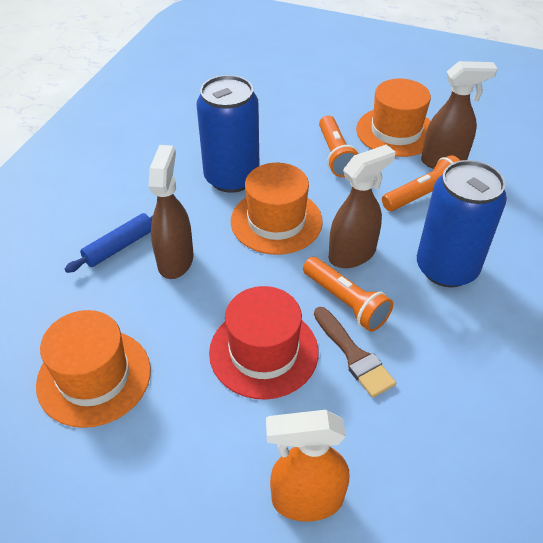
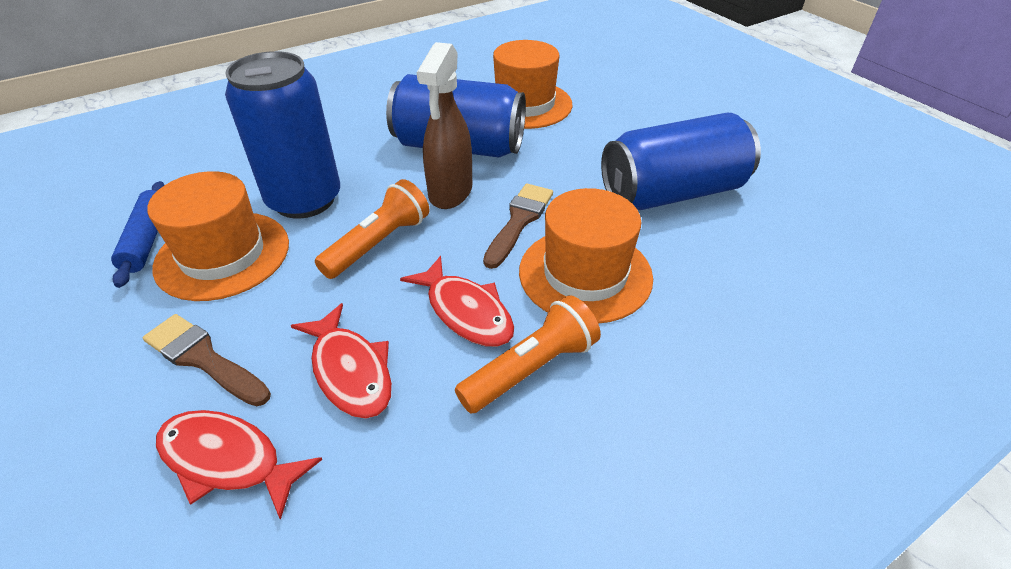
blue can: 2 -> 3
brown brush: 1 -> 2
brown spray bottle: 3 -> 1
orange flashlight: 3 -> 2
orange spray bottle: 1 -> 0
red fish: 0 -> 3
red hat: 1 -> 0

